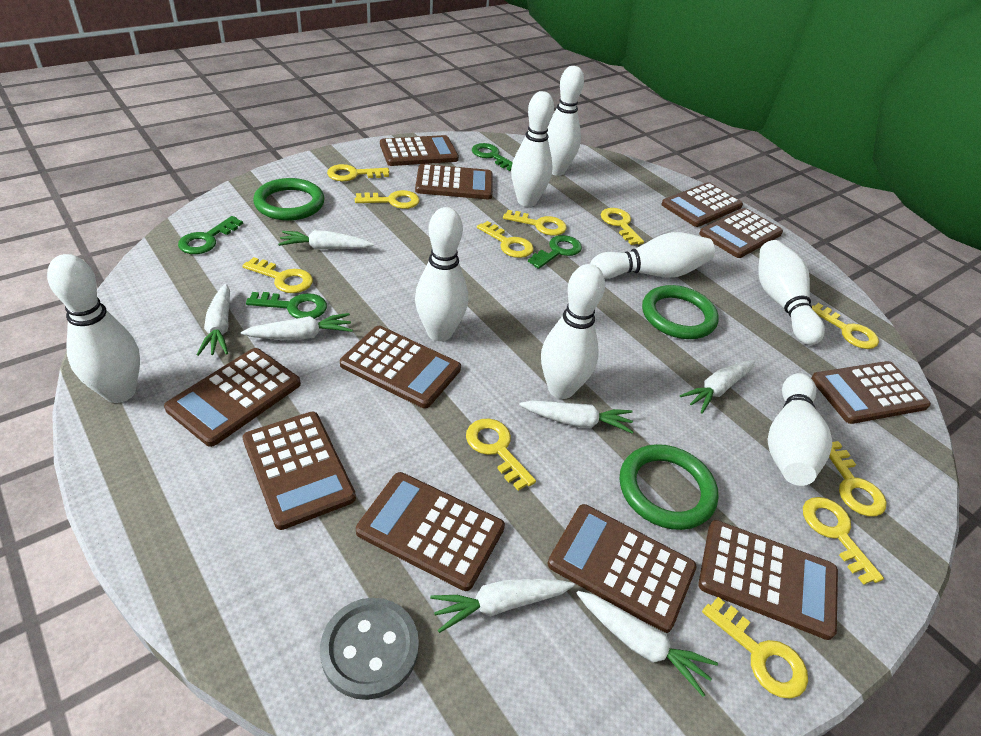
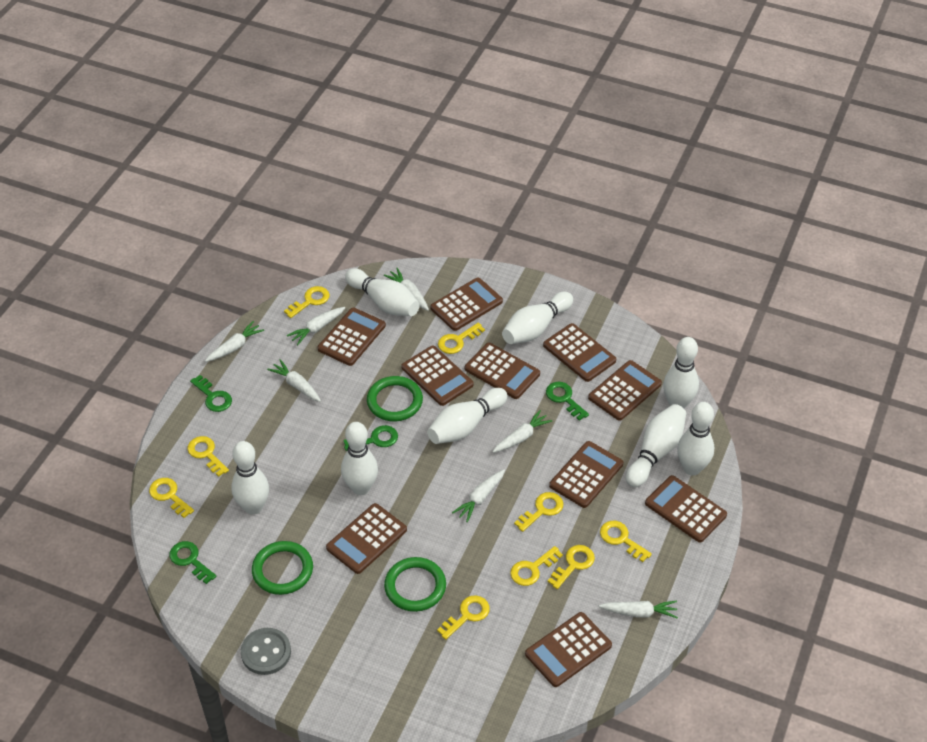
brown calculator: 11 -> 10
yellow key: 11 -> 9

